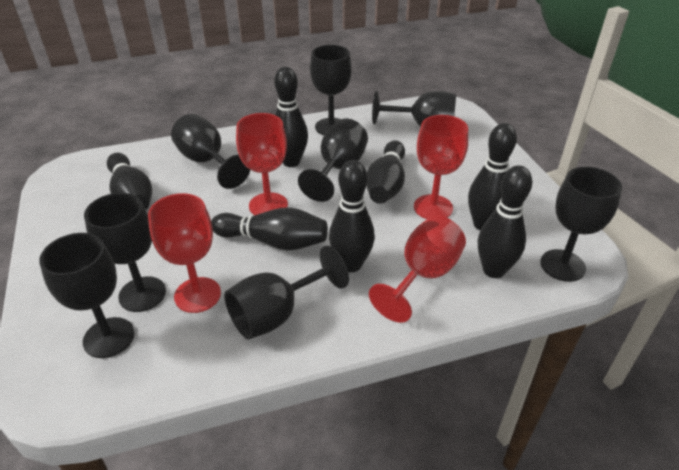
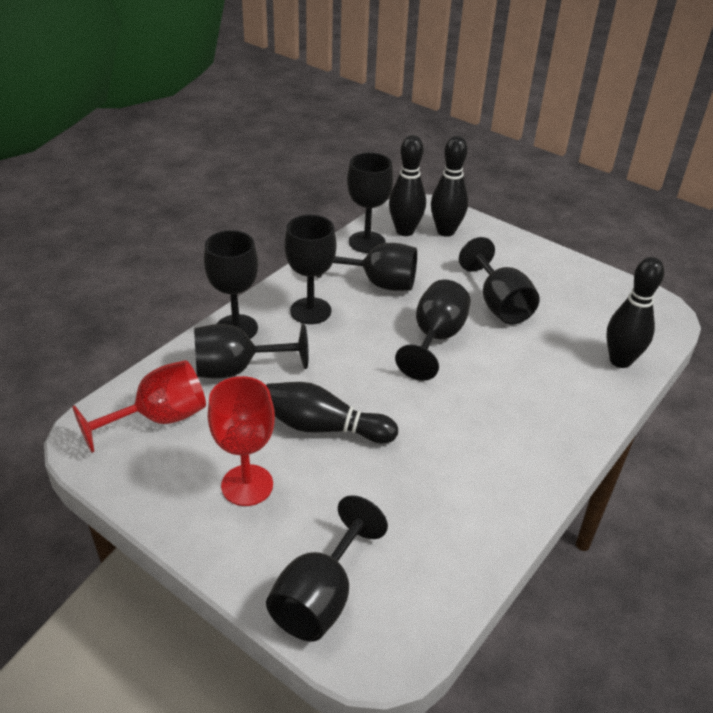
black bowling pin: 7 -> 4
red goblet: 4 -> 2

